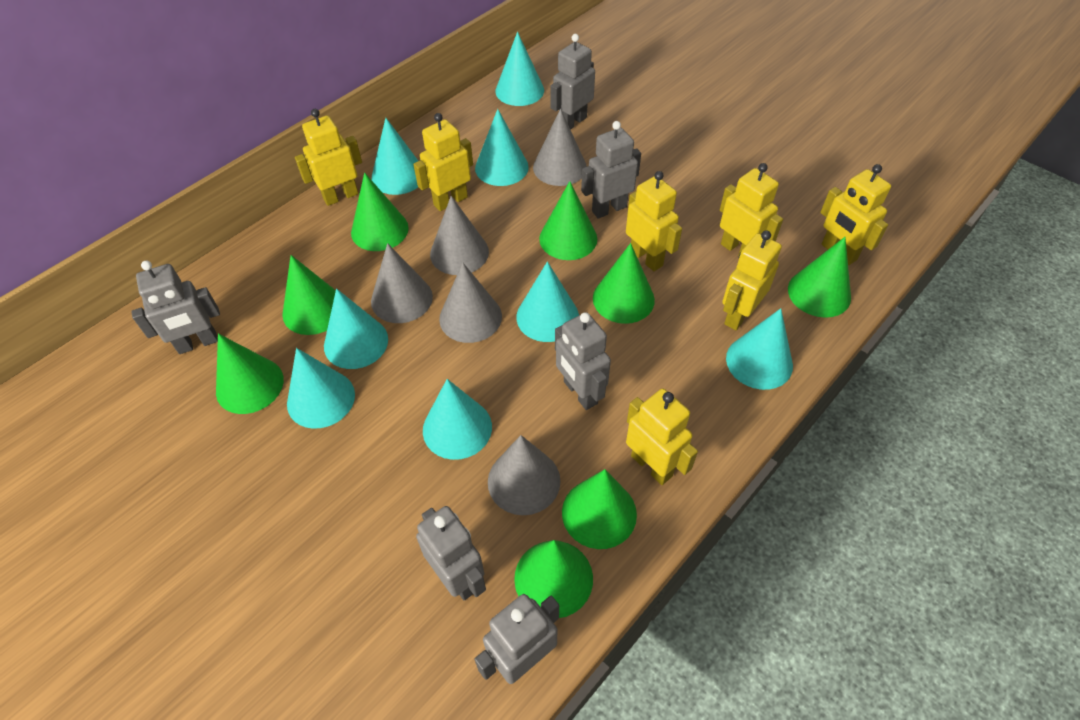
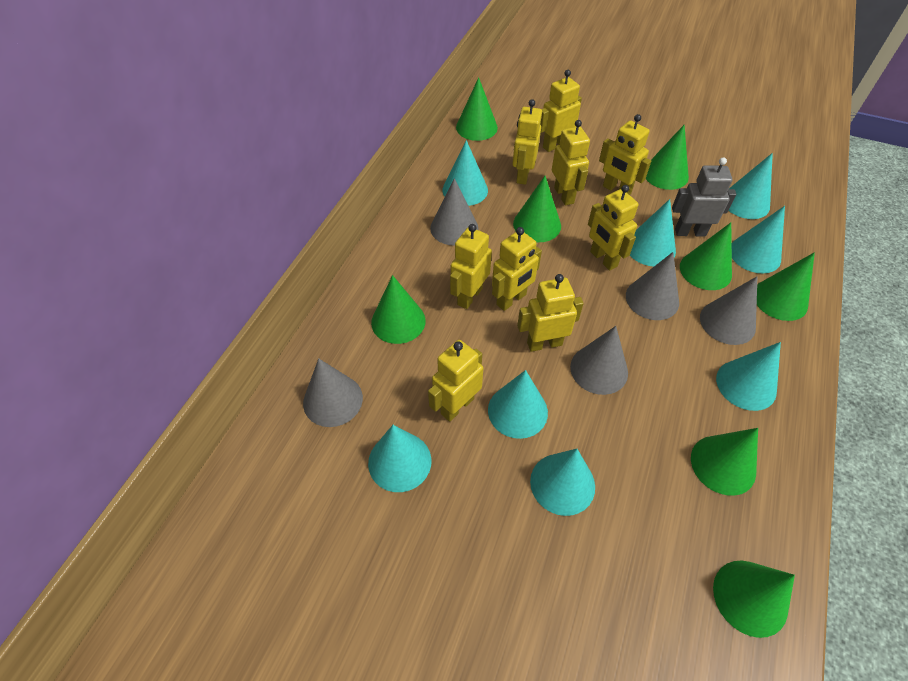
grey robot: 6 -> 1
yellow robot: 7 -> 9

